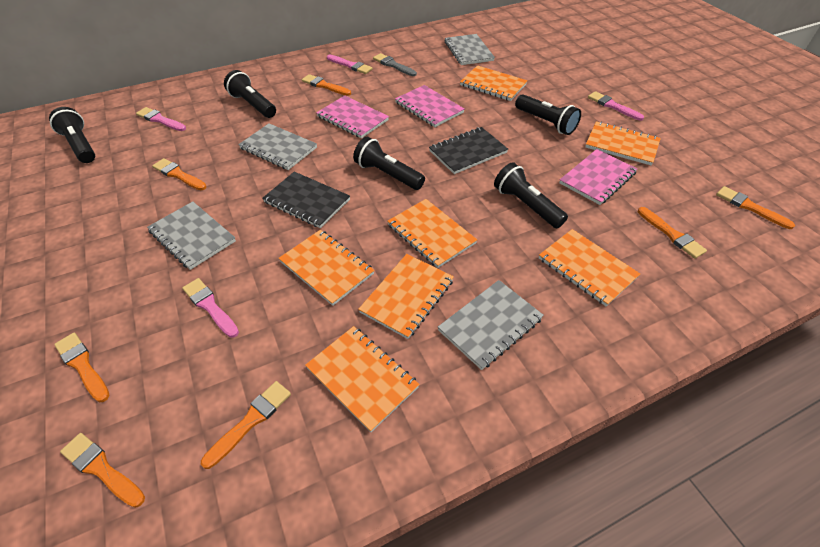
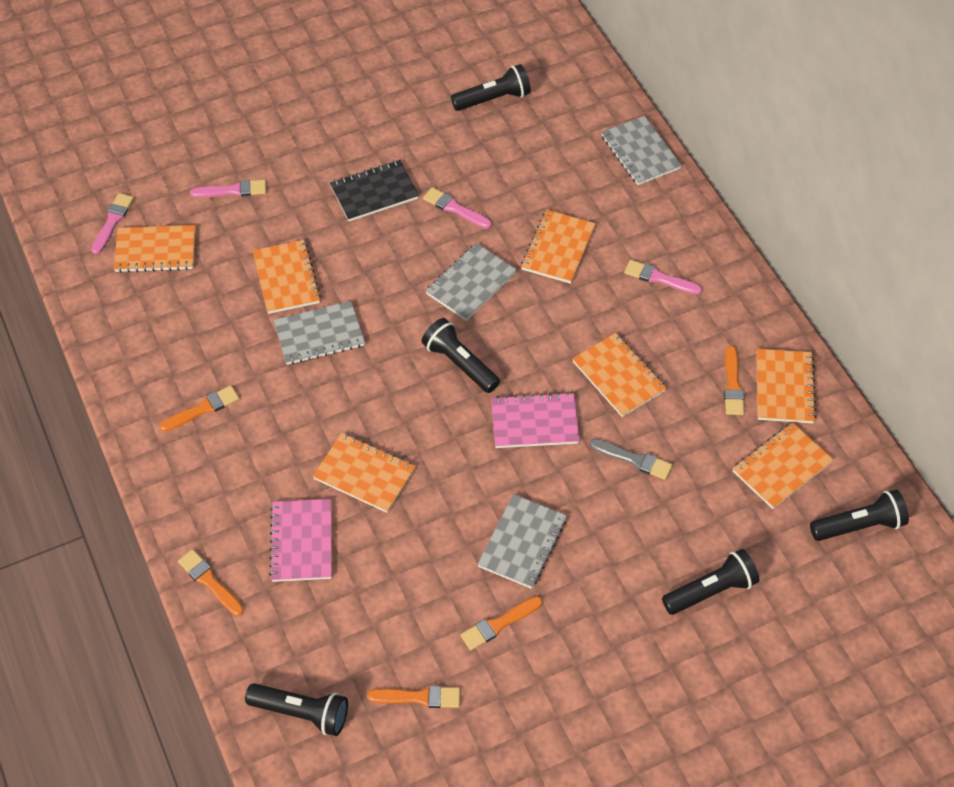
black notebook: 2 -> 1
orange brush: 7 -> 5
pink notebook: 3 -> 2

